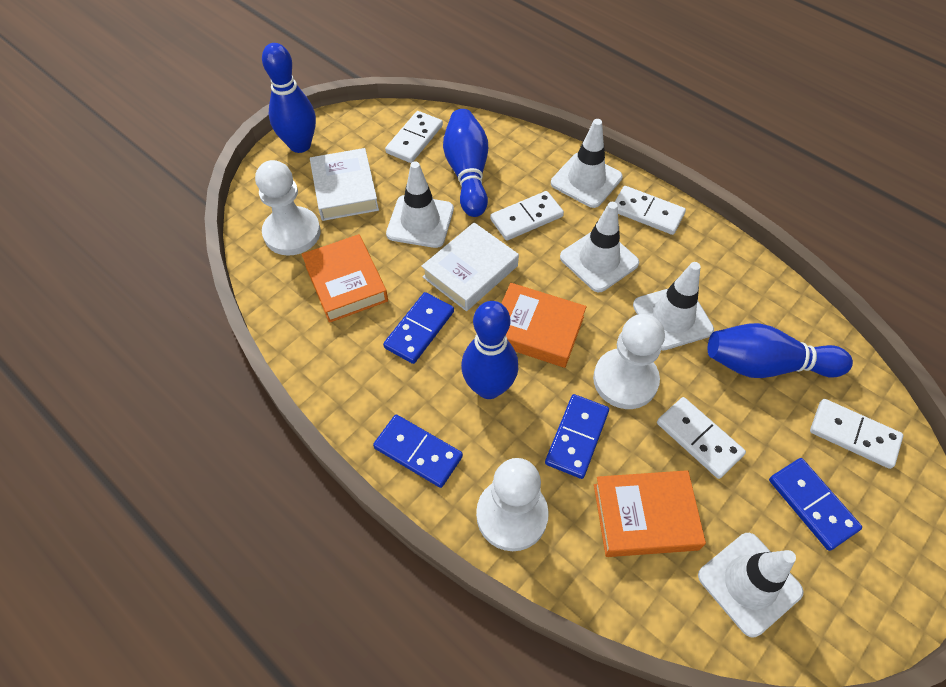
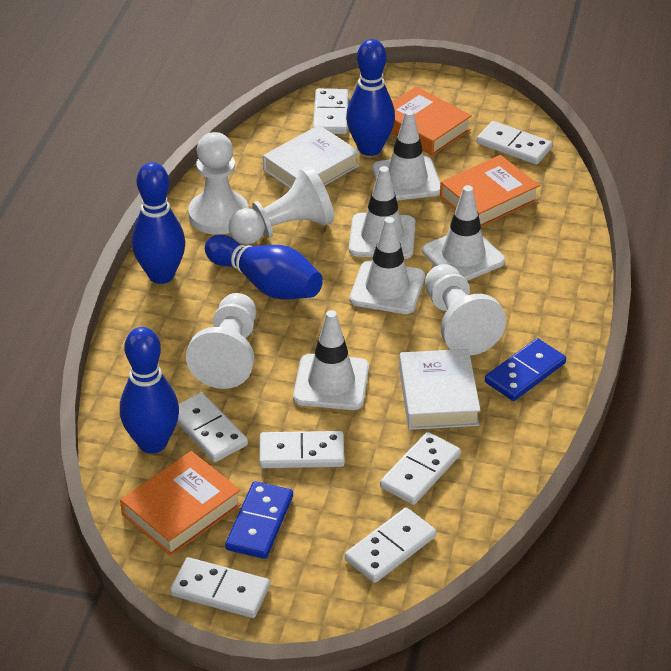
blue domino: 4 -> 2
white domino: 5 -> 7
white pawn: 3 -> 4

